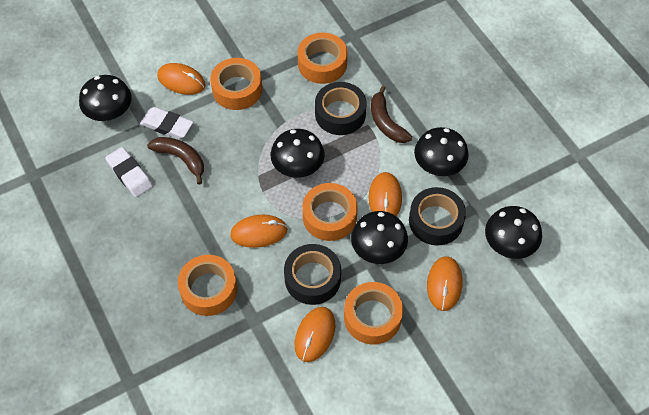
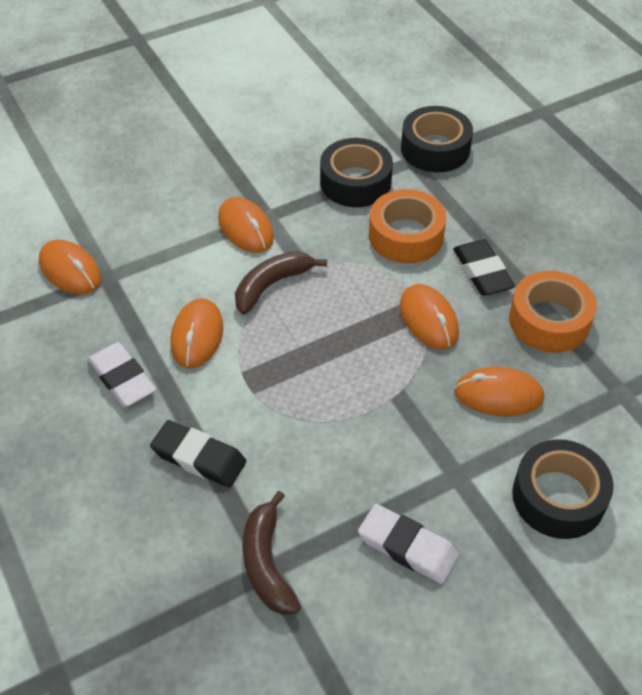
black eraser: 0 -> 2
black mushroom: 5 -> 0
orange tape: 5 -> 2

